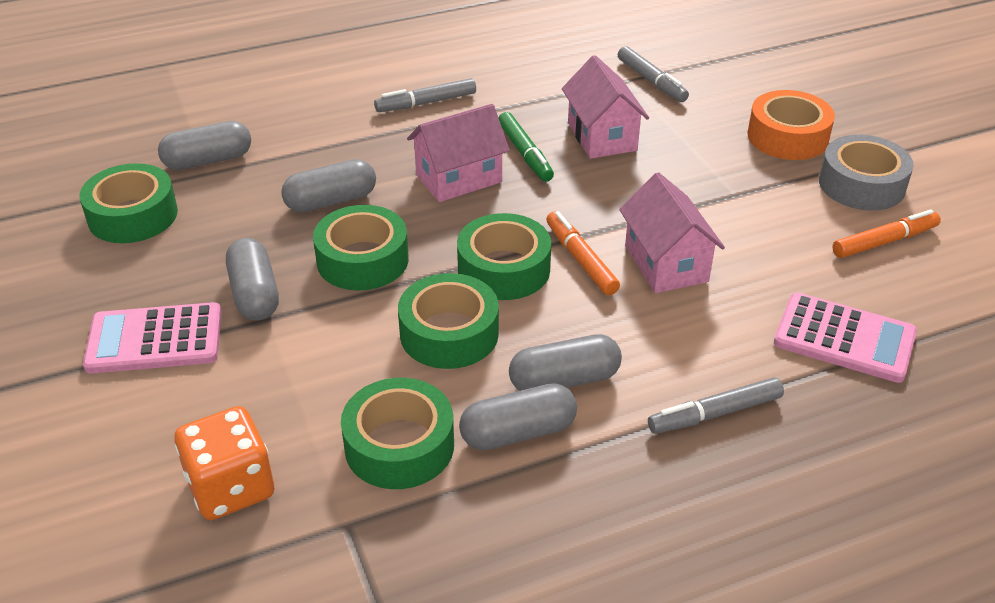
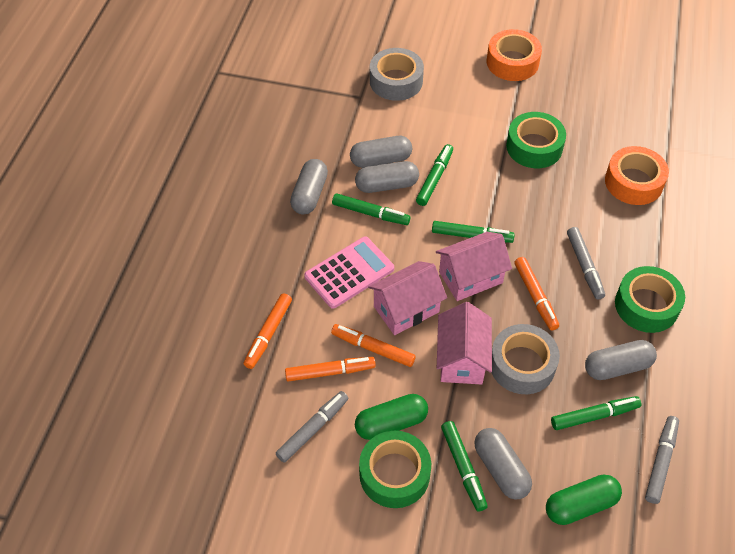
green capsule: 0 -> 2
green marker: 1 -> 5
green tape: 5 -> 3
grey tape: 1 -> 2
orange dice: 1 -> 0
orange marker: 2 -> 4
orange tape: 1 -> 2
pink calculator: 2 -> 1

